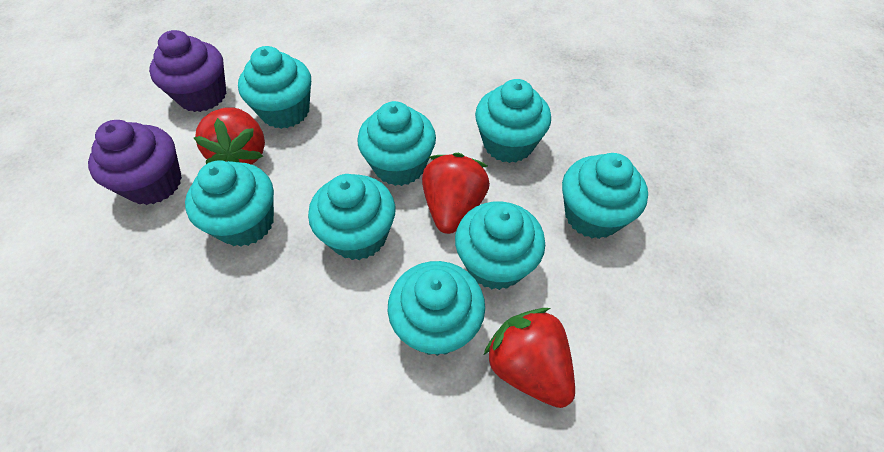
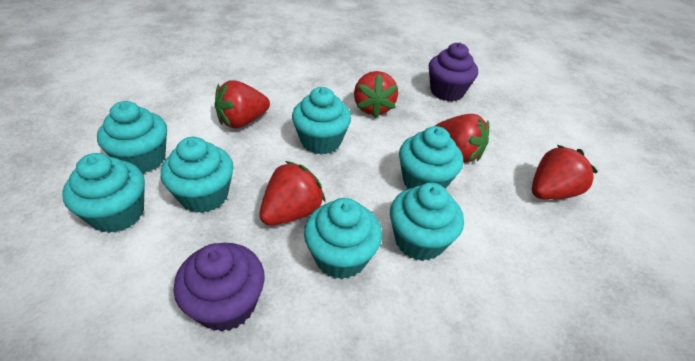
red strawberry: 3 -> 5
turquoise cupcake: 8 -> 7

